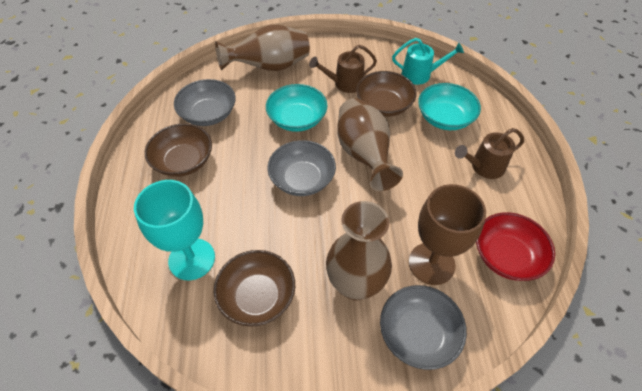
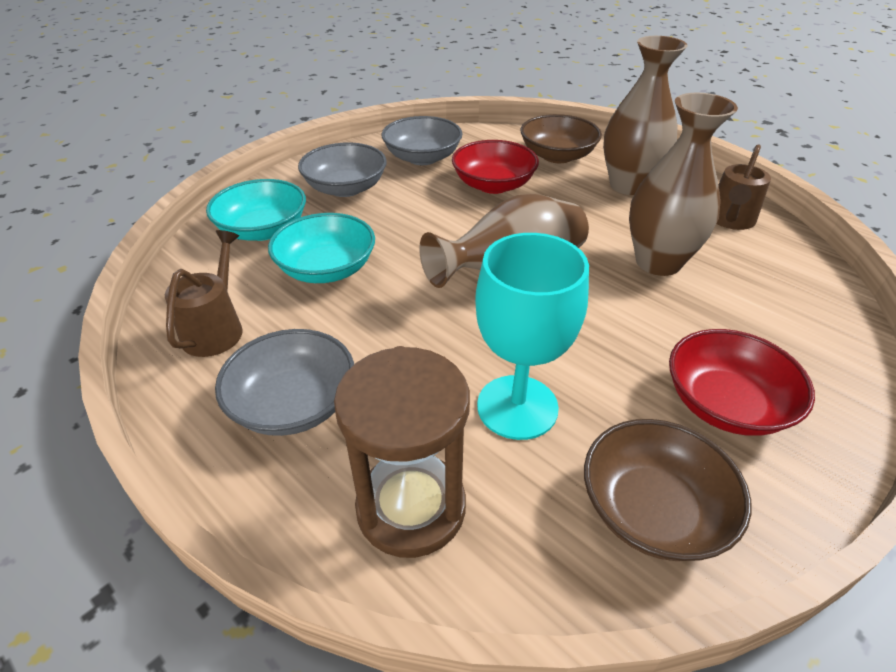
brown bowl: 3 -> 2
brown goblet: 1 -> 0
brown hourglass: 0 -> 1
red bowl: 1 -> 2
turquoise watering can: 1 -> 0

